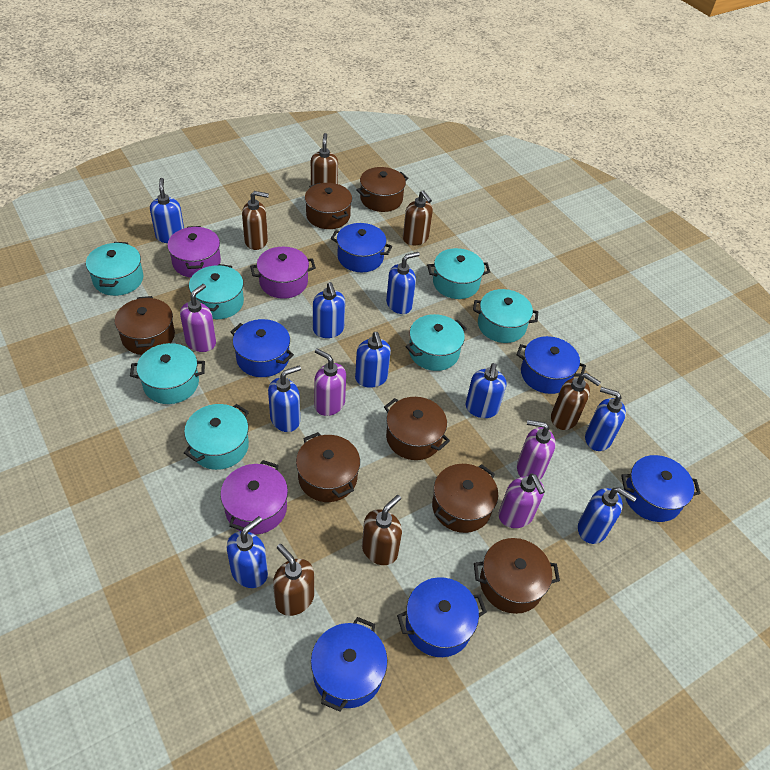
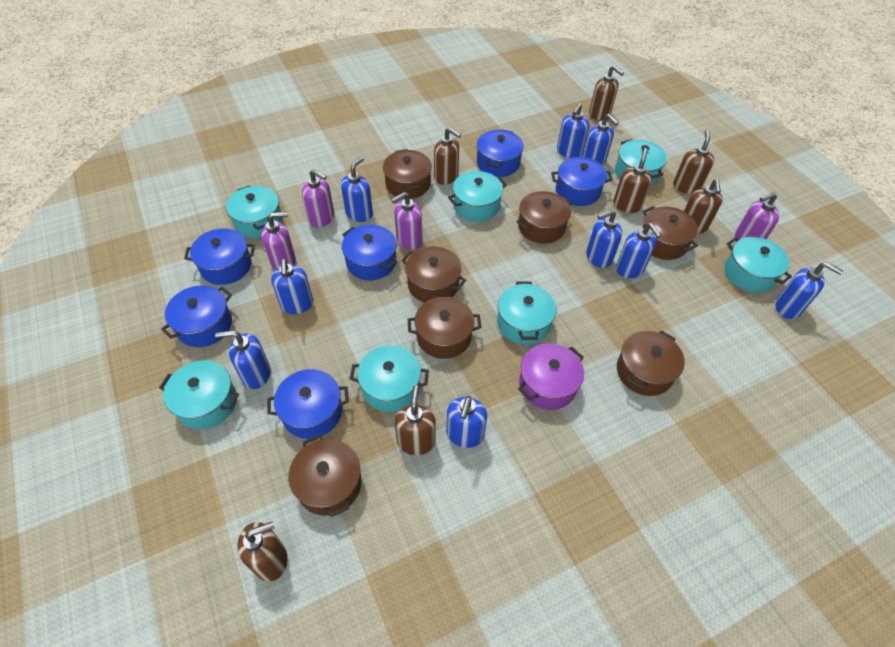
brown soap dispenser: 6 -> 7
purple pot: 3 -> 1

